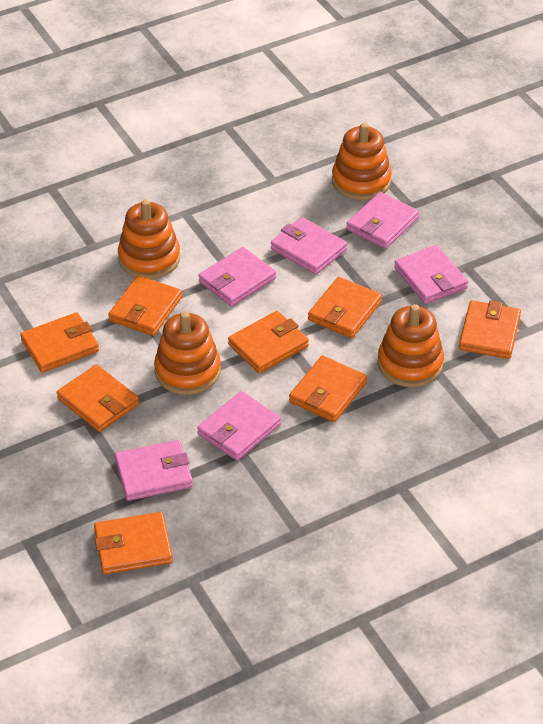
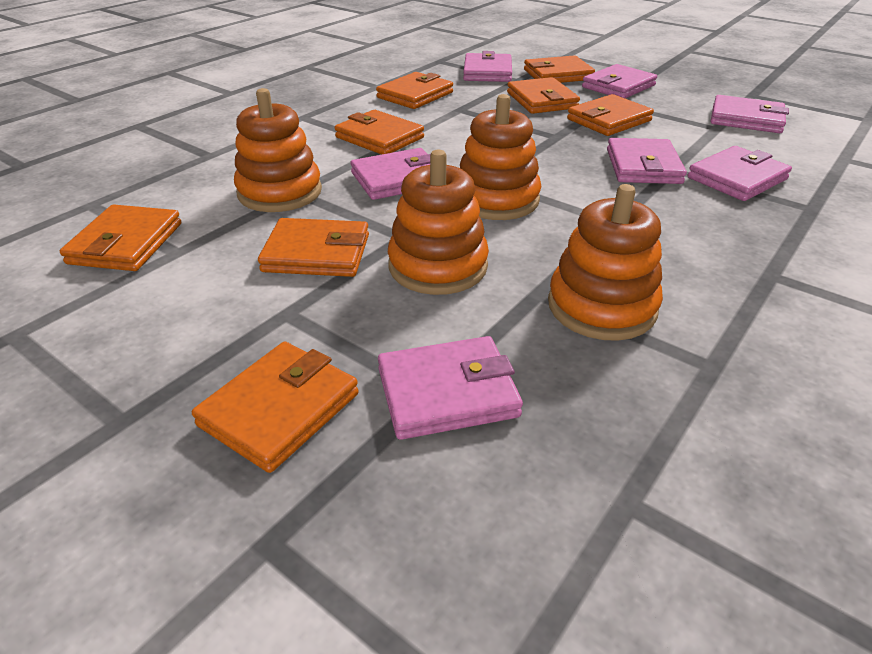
pink wallet: 6 -> 7

